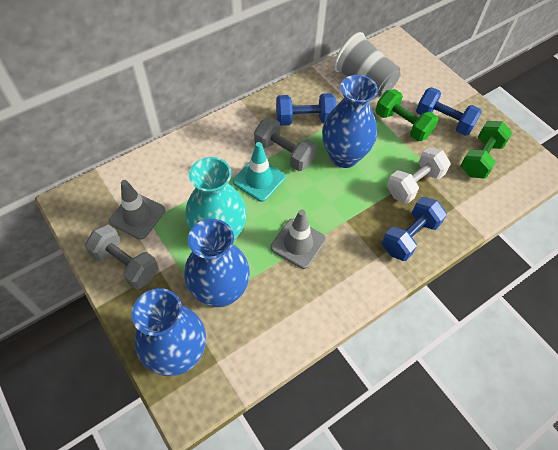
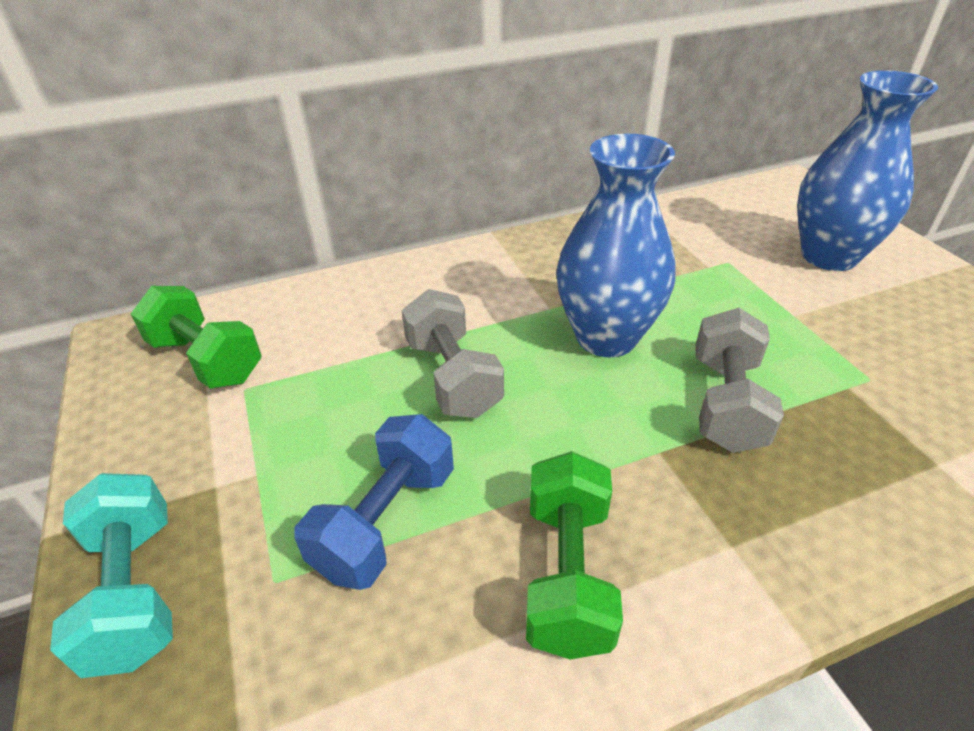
blue dumbbell: 3 -> 1
blue vase: 3 -> 2
grey cup: 1 -> 0
grey traffic cone: 2 -> 0
turquoise dumbbell: 0 -> 1
turquoise traffic cone: 1 -> 0
turquoise vase: 1 -> 0
white dumbbell: 1 -> 0

